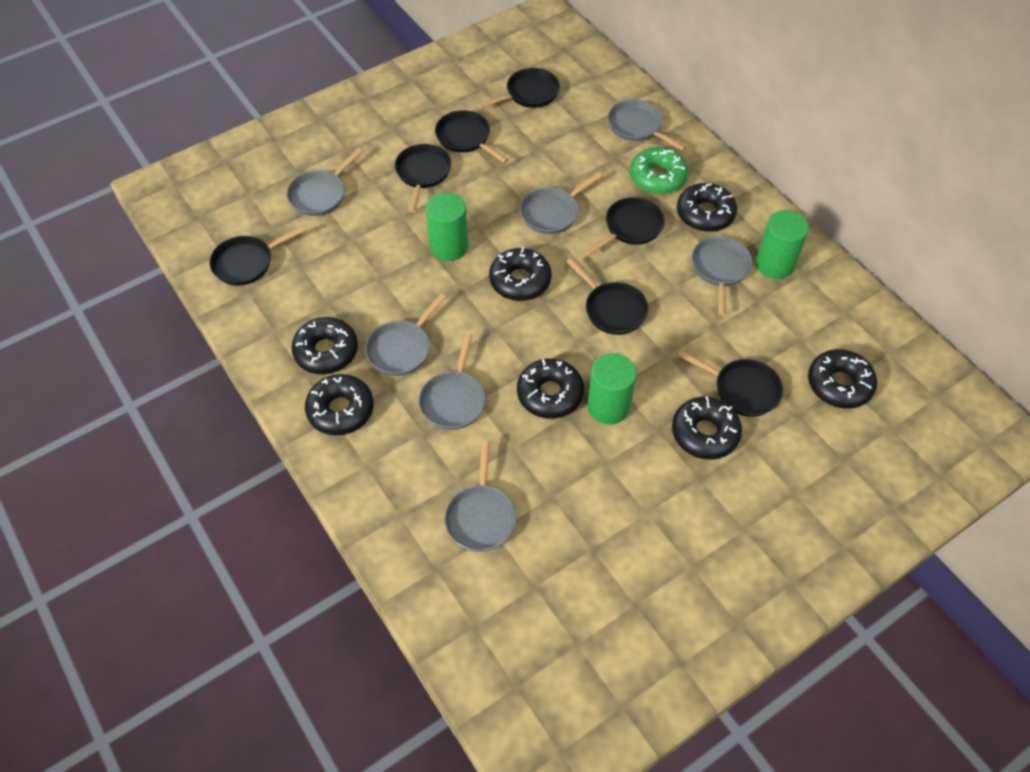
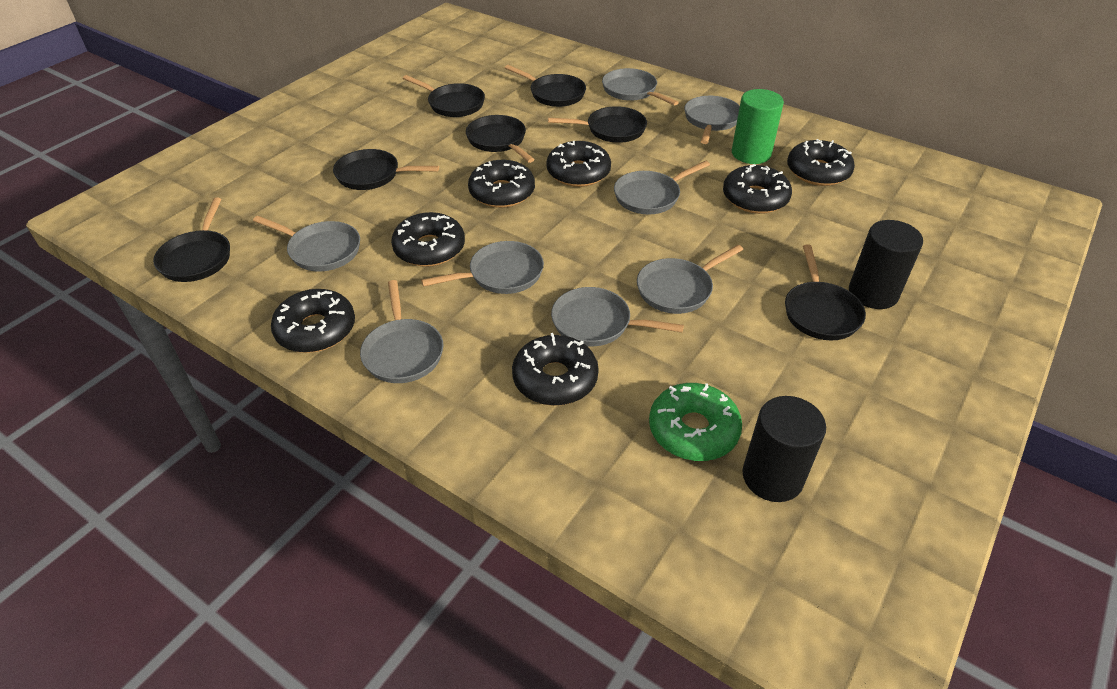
black cylinder: 0 -> 2
green cylinder: 3 -> 1
grey pan: 7 -> 8

